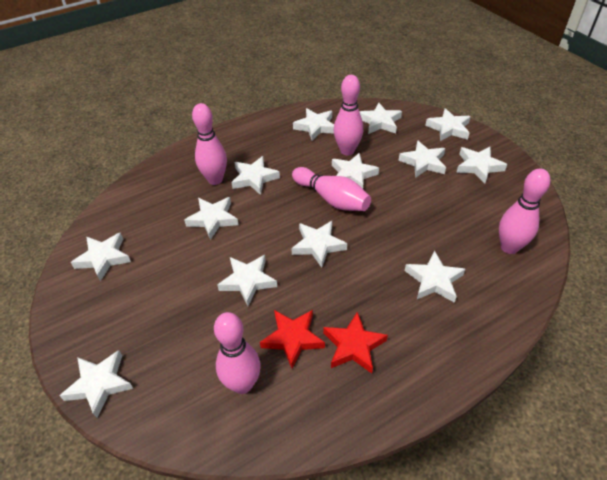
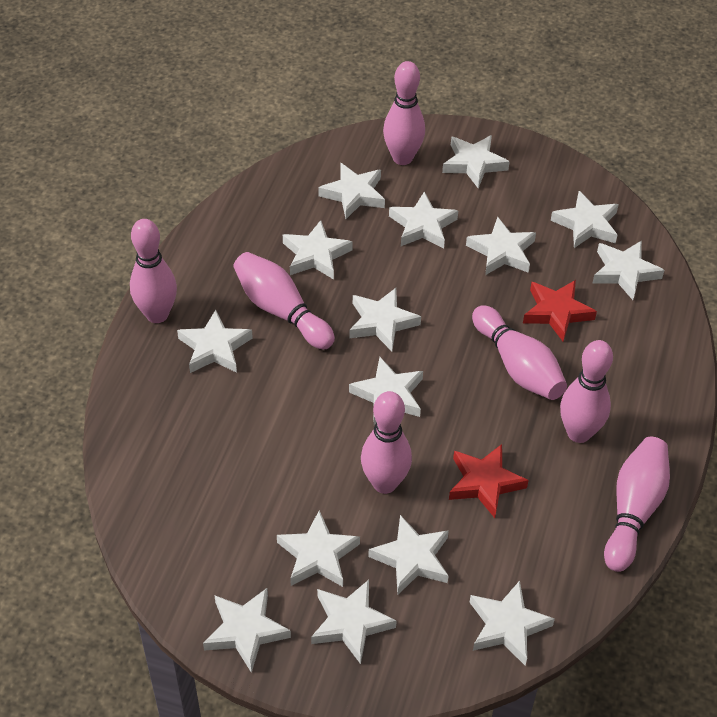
pink bowling pin: 5 -> 7
white star: 13 -> 15

